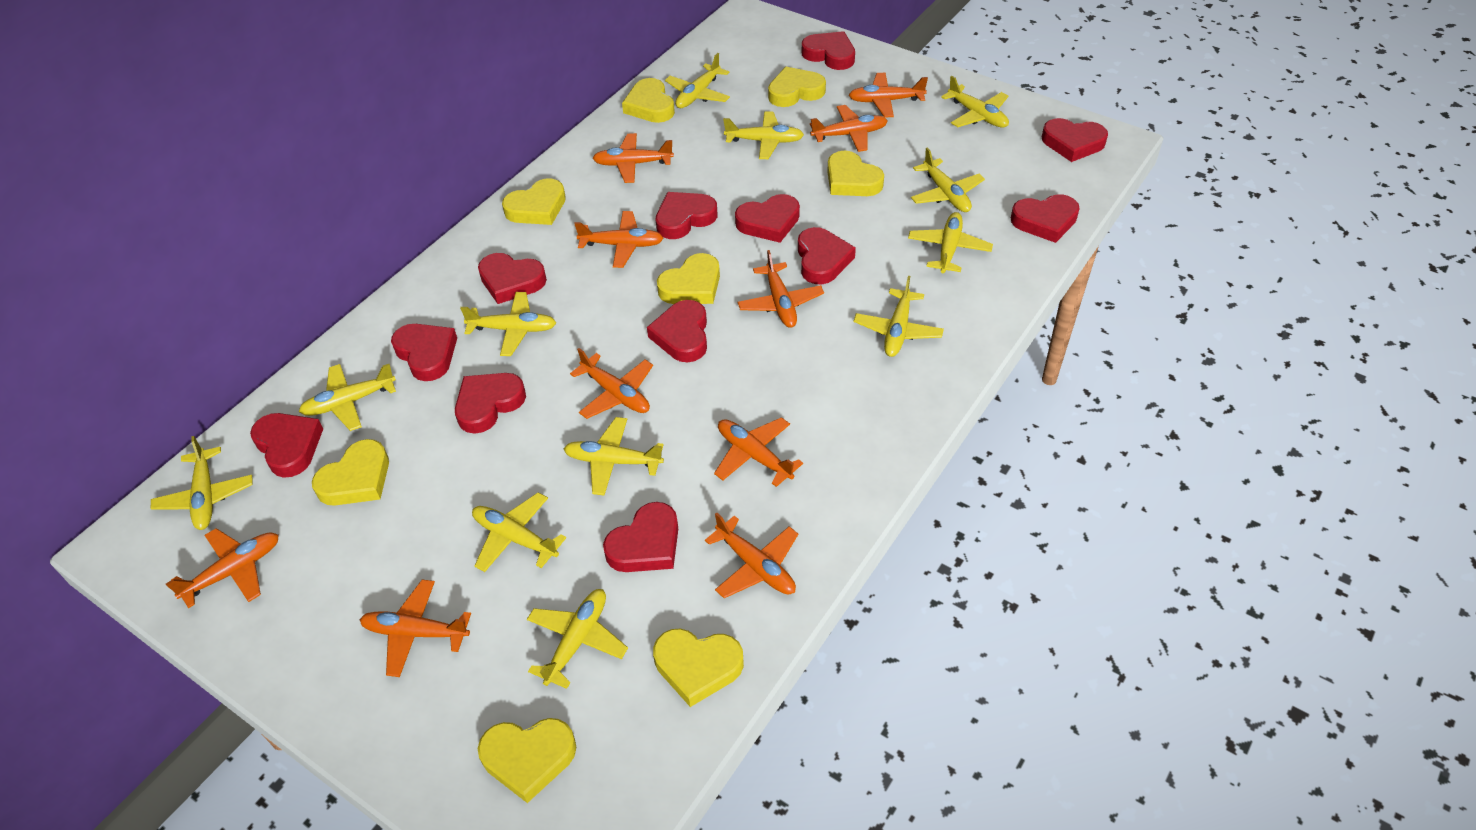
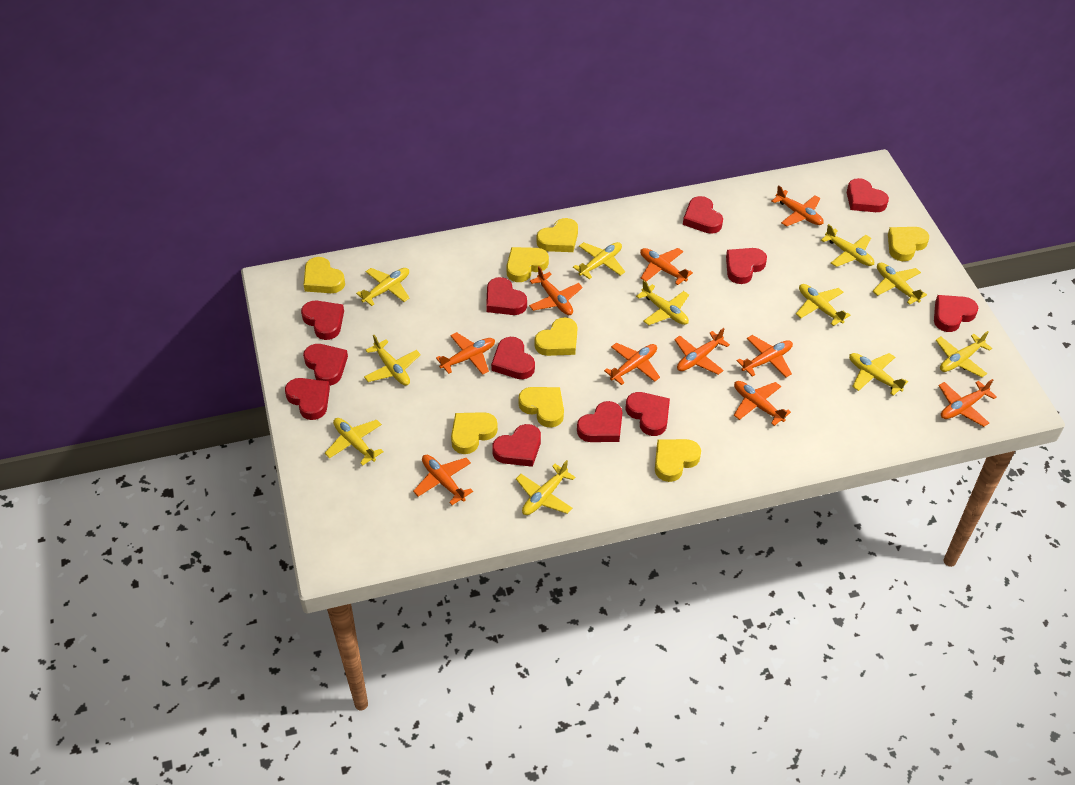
yellow plane: 12 -> 11

